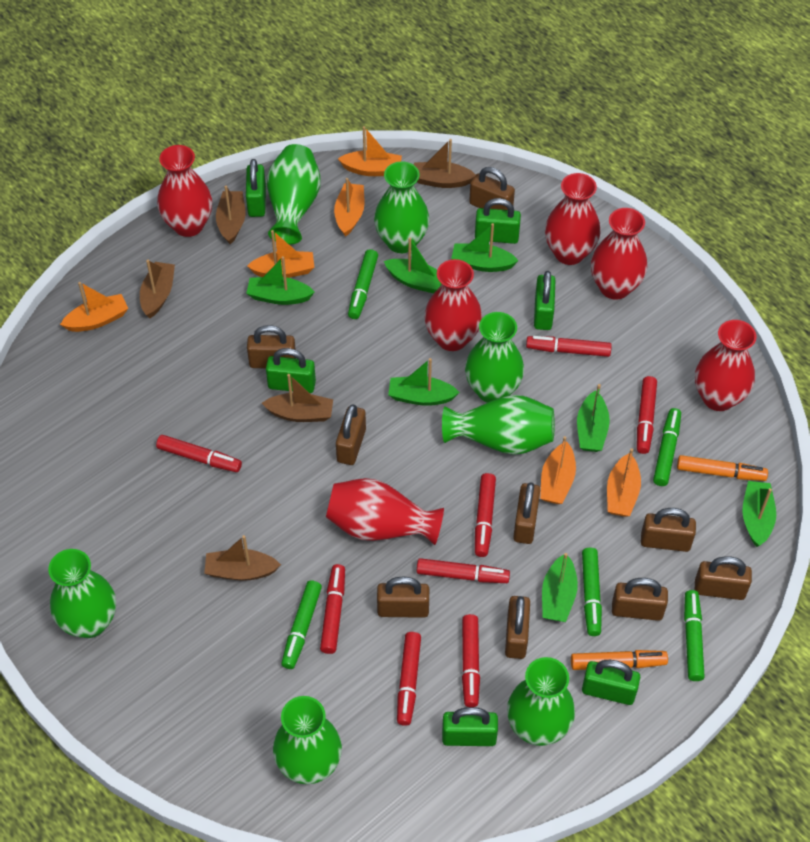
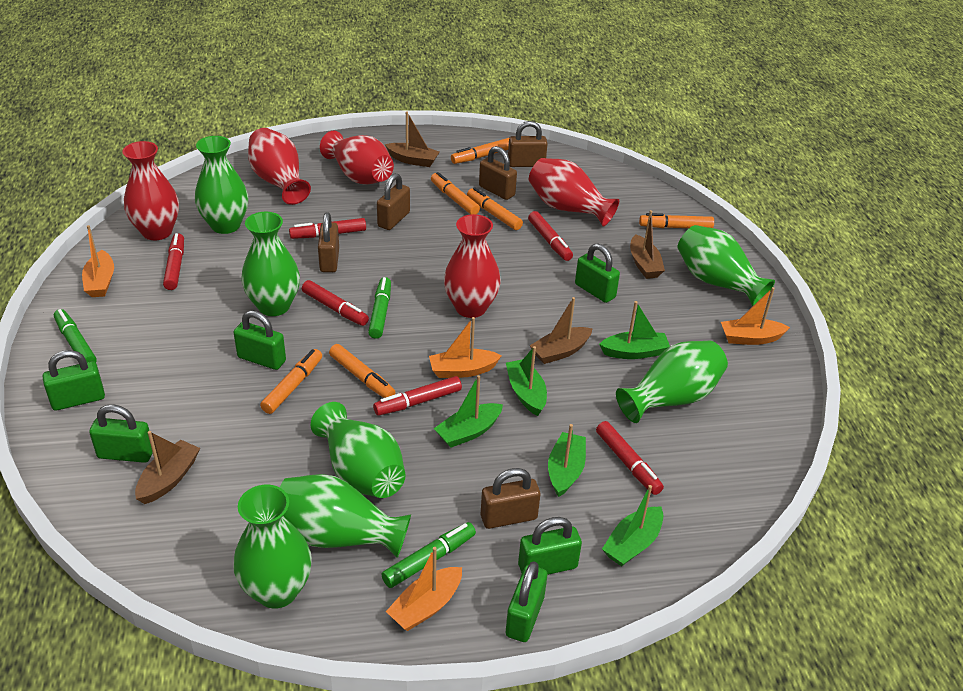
brown boat: 5 -> 4
brown padlock: 9 -> 5
green boat: 7 -> 5
green marker: 5 -> 3
orange boat: 6 -> 4
orange marker: 2 -> 6
red marker: 8 -> 6
red vase: 6 -> 5

